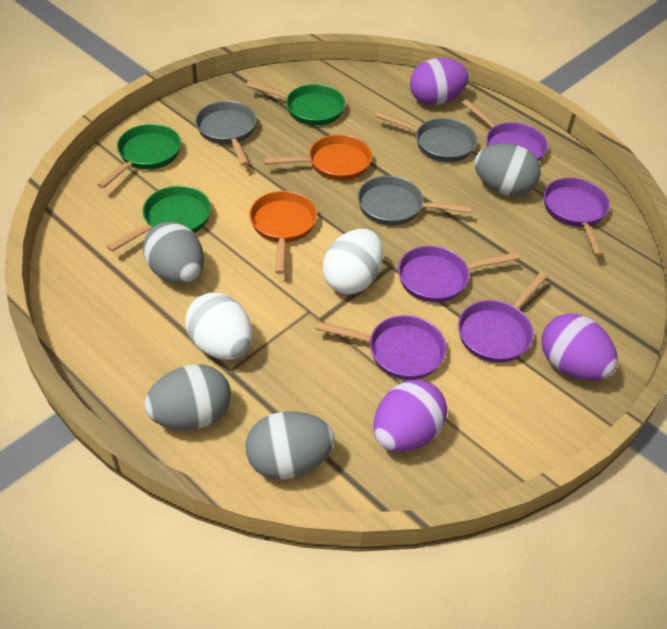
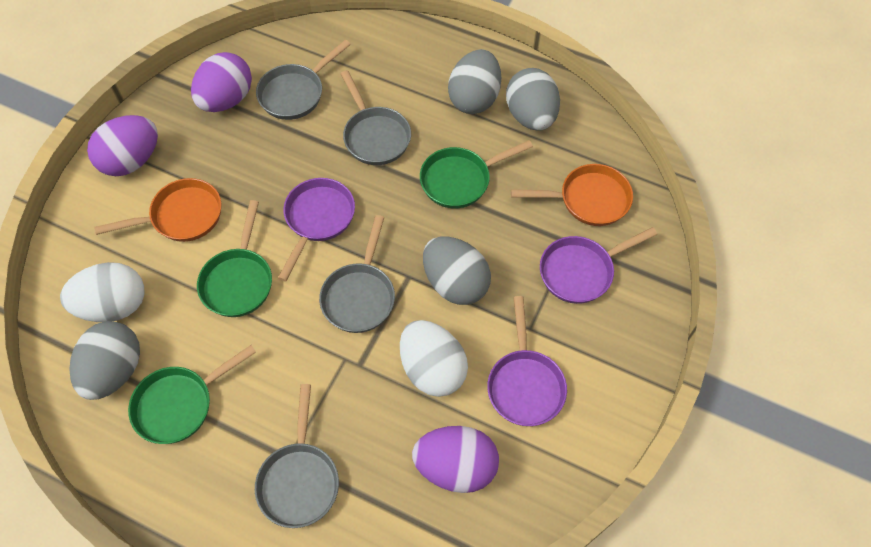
grey pan: 3 -> 4
purple pan: 5 -> 3

